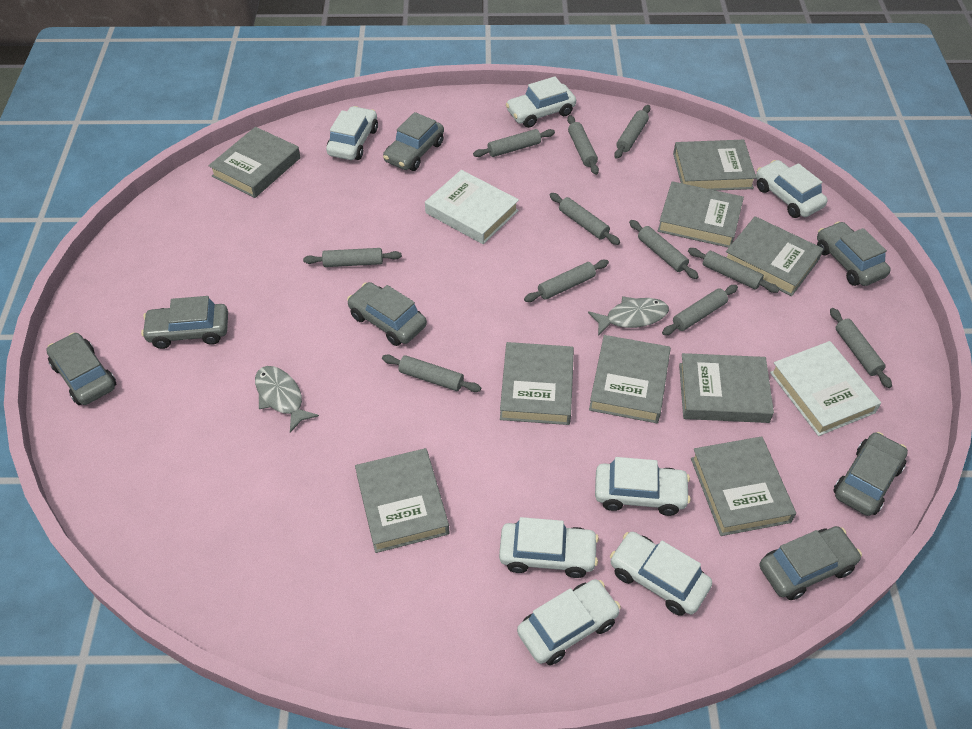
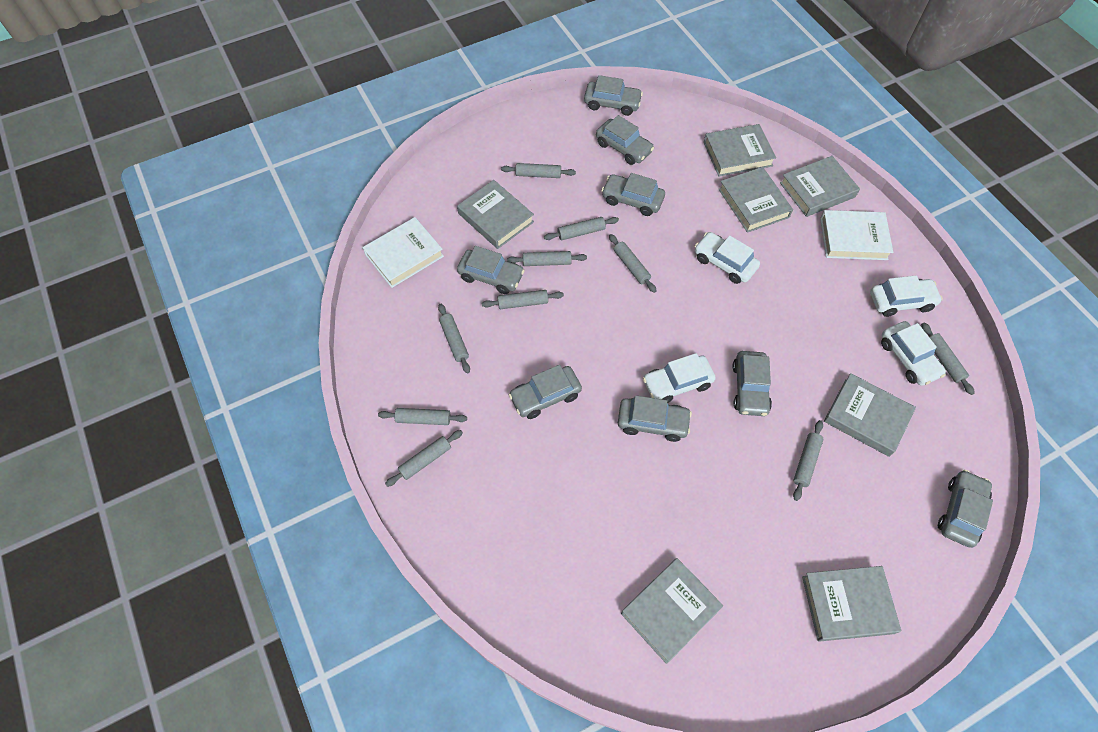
grey book: 9 -> 7
grey car: 7 -> 8
grey fish: 2 -> 0
grey rolling pin: 11 -> 10
white car: 7 -> 4

